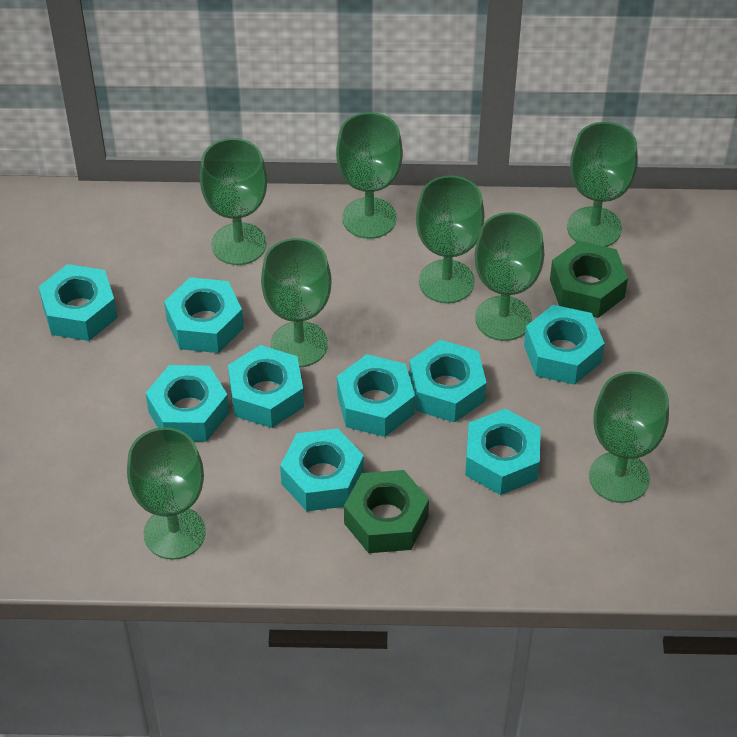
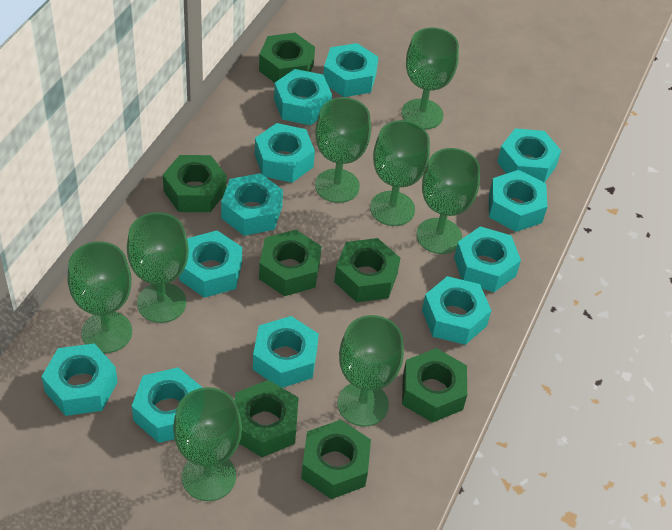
green nut: 2 -> 7
turquoise nut: 9 -> 12

